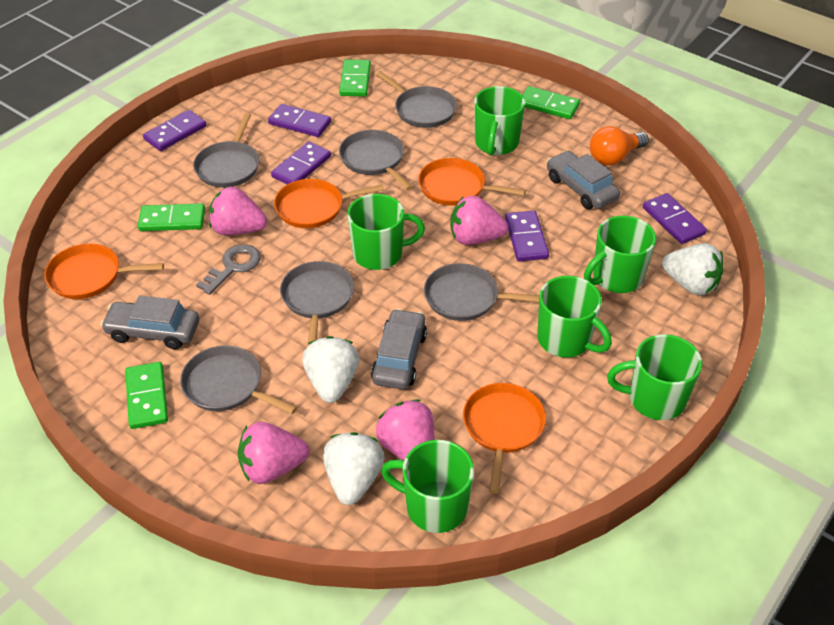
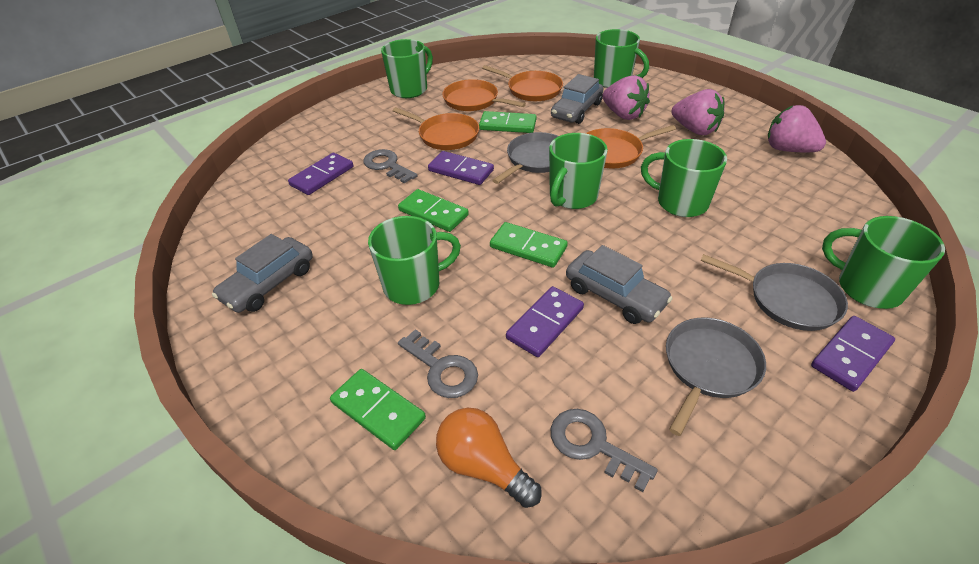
grey key: 1 -> 3
grey pan: 6 -> 3
pink strawberry: 4 -> 3
purple domino: 5 -> 4
white strawberry: 3 -> 0

